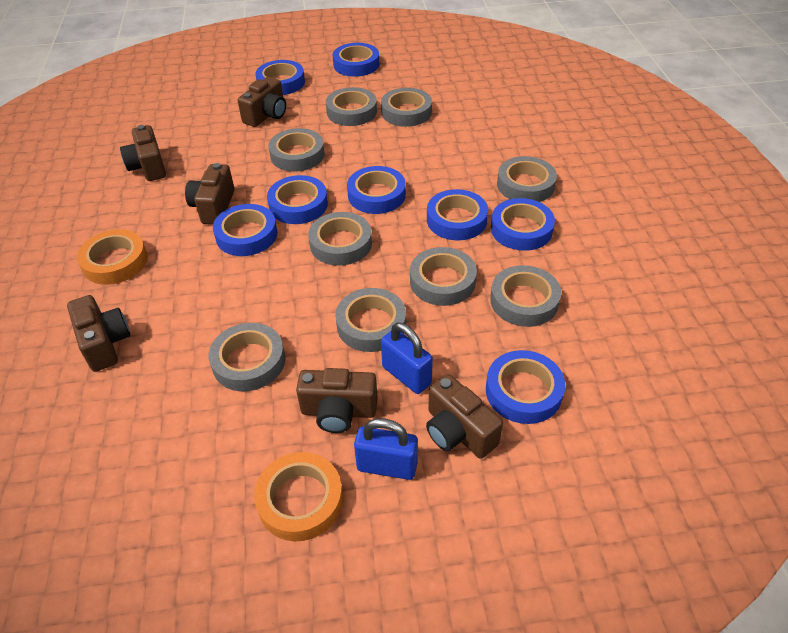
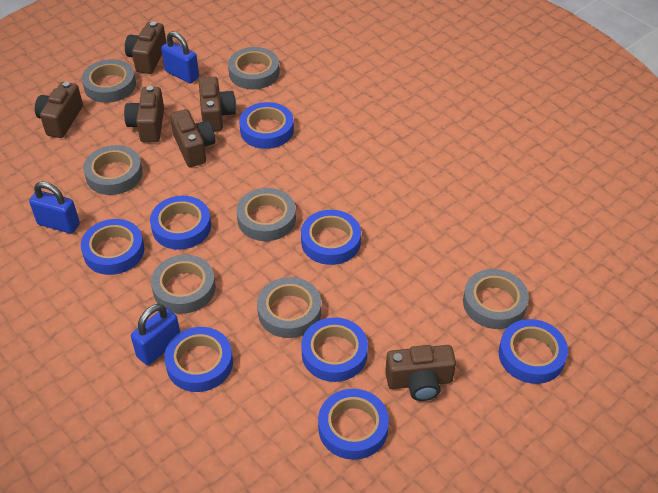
blue padlock: 2 -> 3
grey tape: 9 -> 7
orange tape: 2 -> 0

